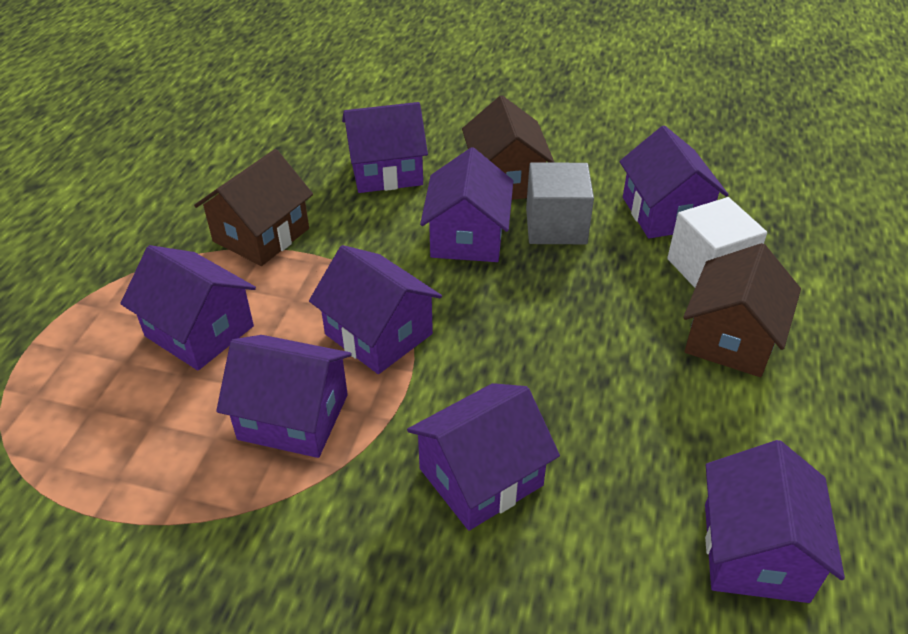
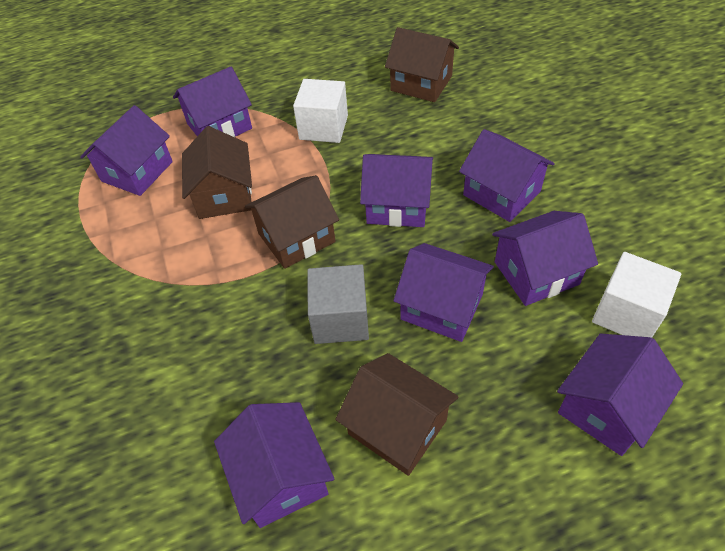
brown house: 3 -> 4
white cube: 1 -> 2

